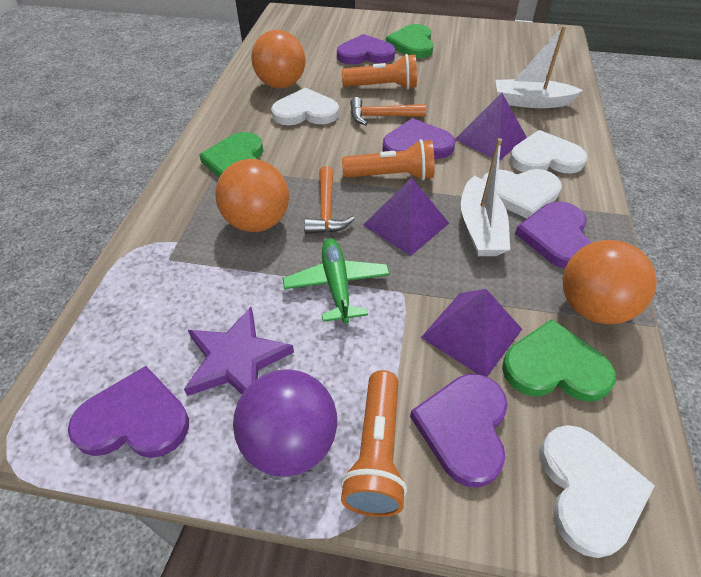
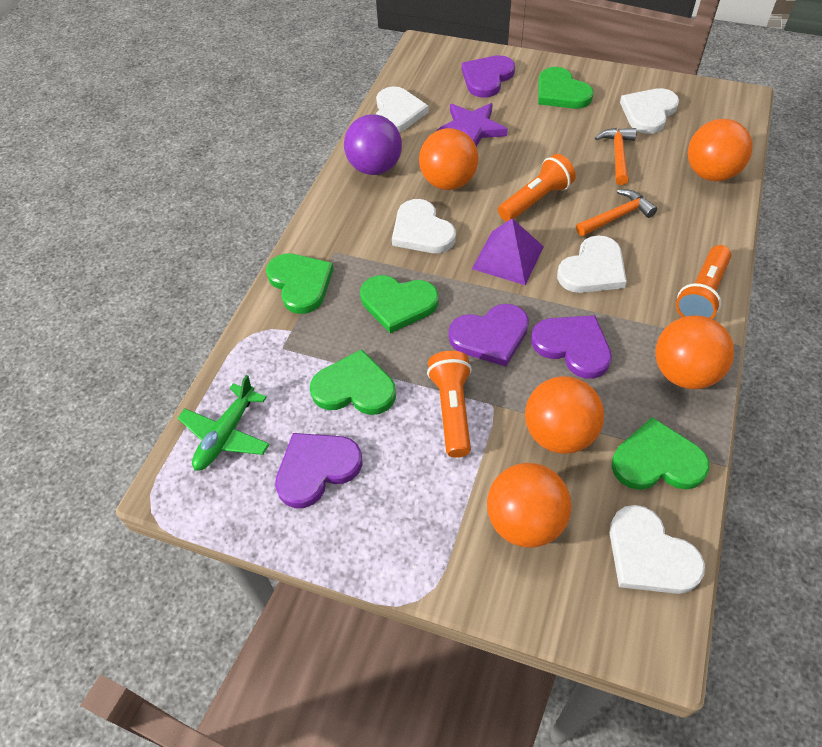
green heart: 3 -> 5
orange ball: 3 -> 5
purple heart: 5 -> 4
purple pyramid: 3 -> 1
white boat: 2 -> 0
white heart: 4 -> 5

